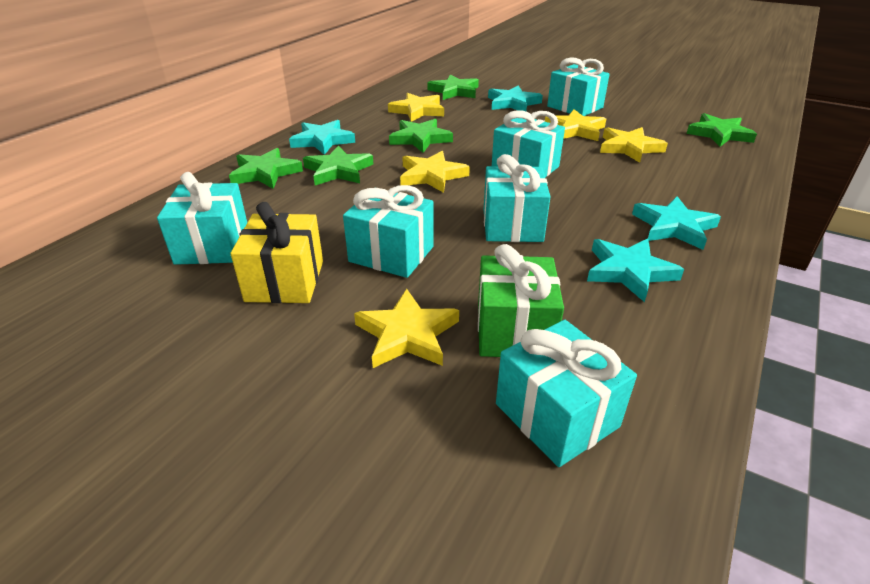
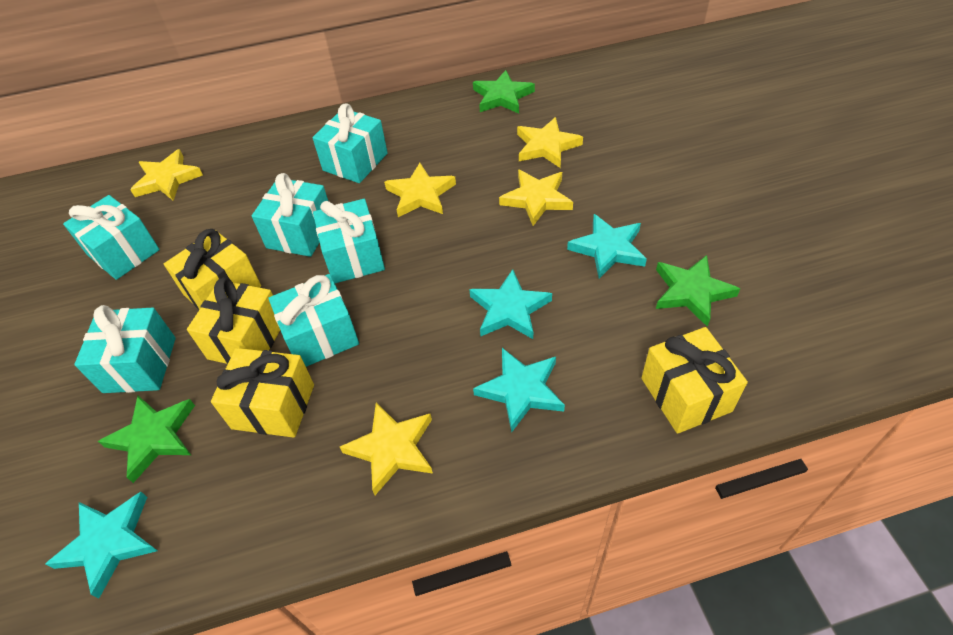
green gift: 1 -> 0
green star: 5 -> 3
yellow gift: 1 -> 4

